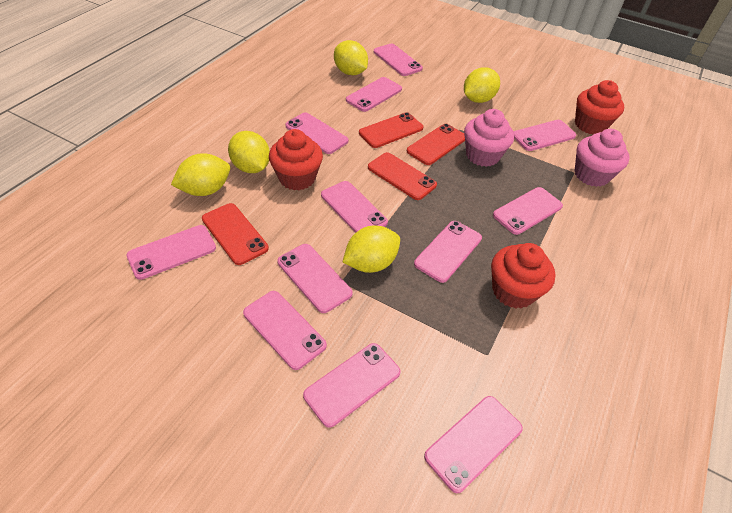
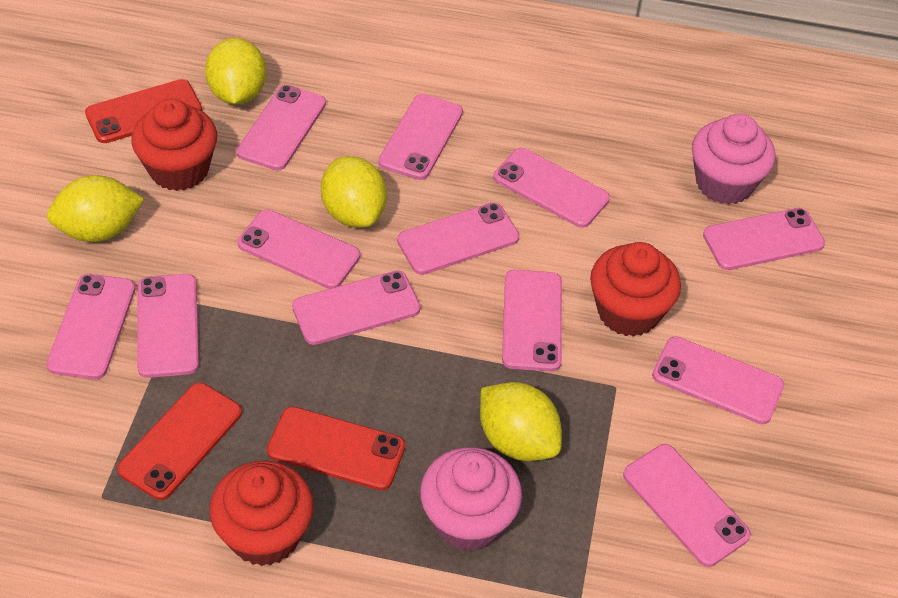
red phone: 4 -> 3
yellow lemon: 5 -> 4

